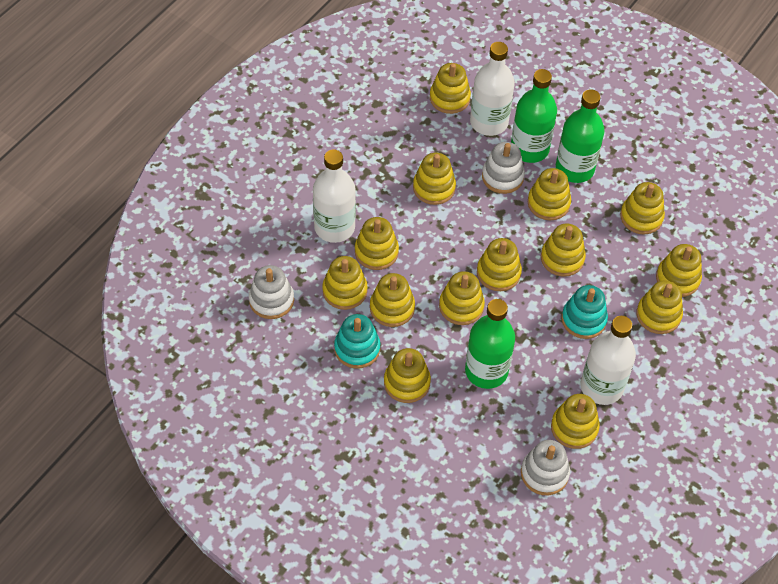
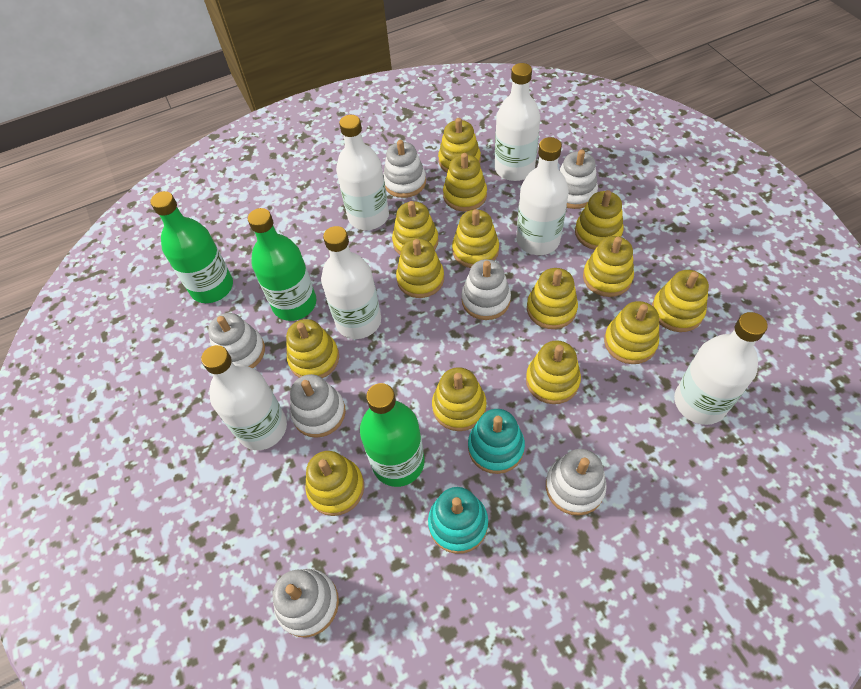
white bottle: 3 -> 6
white stacking toy: 3 -> 7

